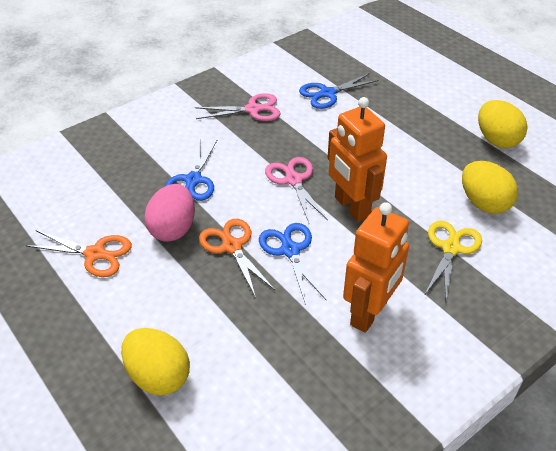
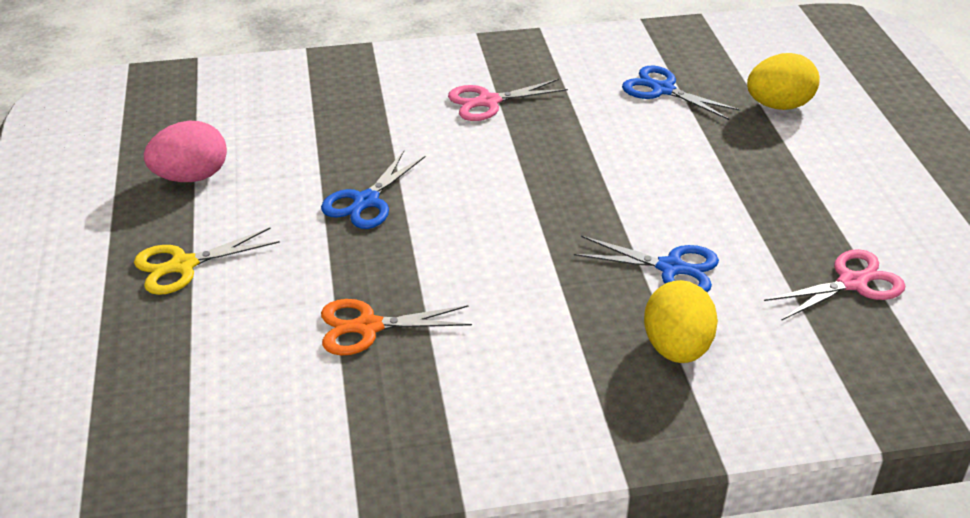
orange robot: 2 -> 0
orange scissors: 2 -> 1
yellow egg: 3 -> 2

